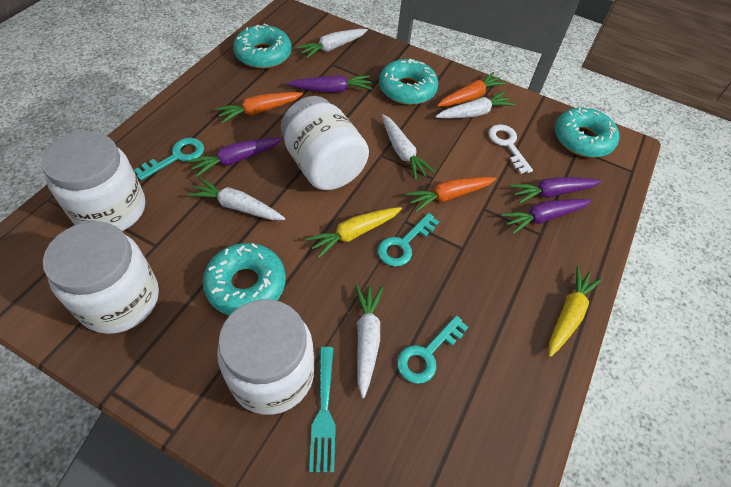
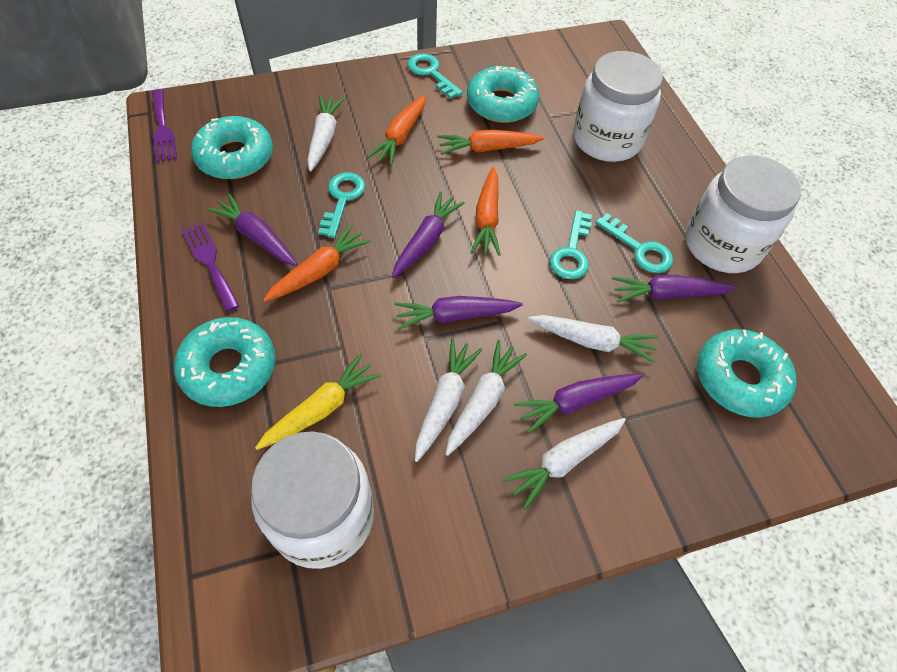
orange carrot: 3 -> 4
purple carrot: 4 -> 5
purple fork: 0 -> 2
turquoise fork: 1 -> 0
turquoise key: 3 -> 4
white jar: 4 -> 3
white key: 1 -> 0
yellow carrot: 2 -> 1

